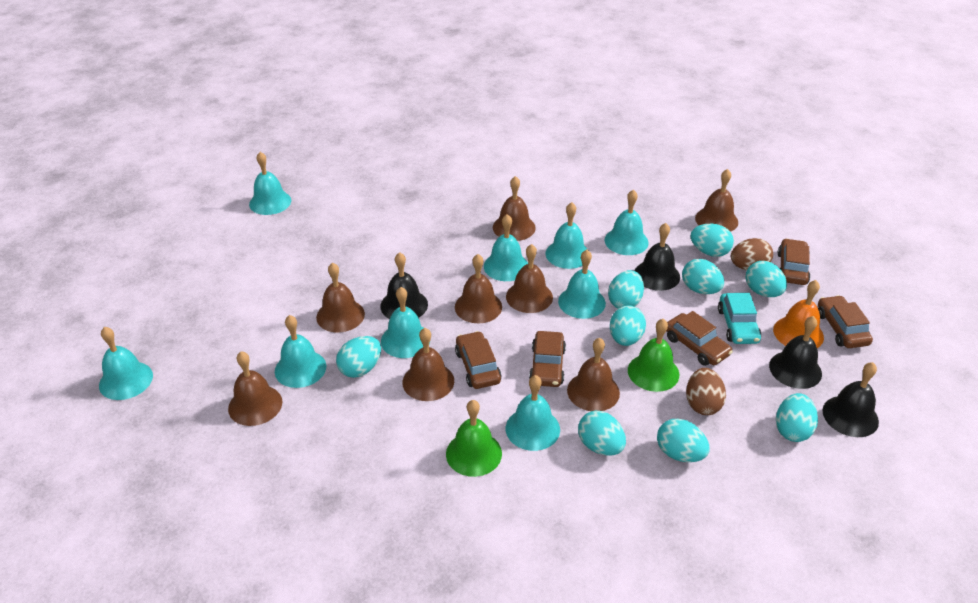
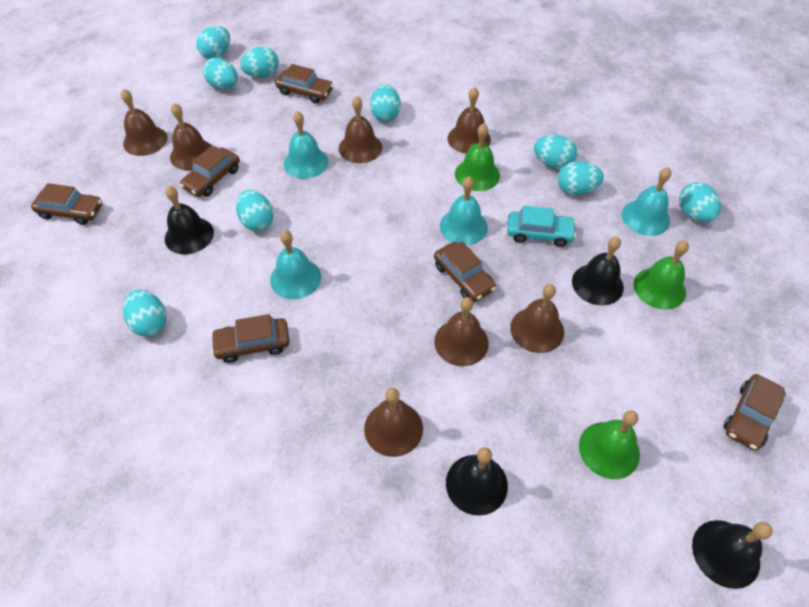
brown bell: 8 -> 7
brown car: 5 -> 6
brown egg: 2 -> 0
green bell: 2 -> 3
orange bell: 1 -> 0
turquoise bell: 9 -> 4

